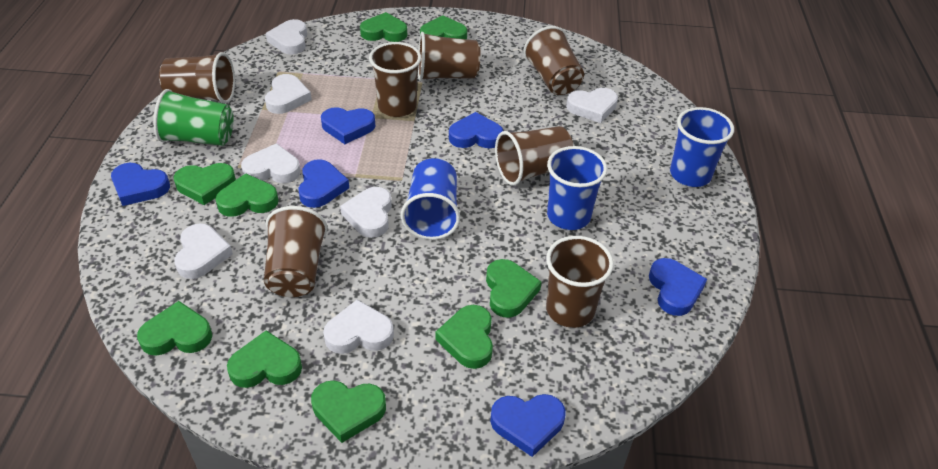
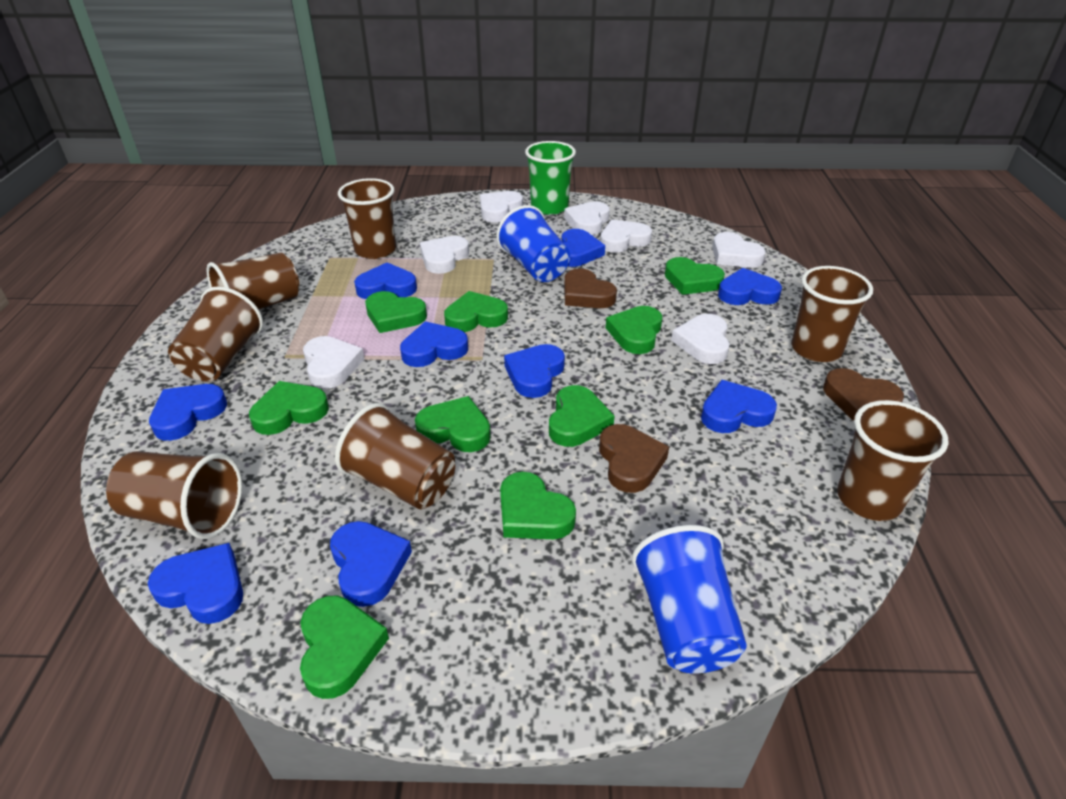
blue cup: 3 -> 2
blue heart: 6 -> 9
brown heart: 0 -> 3

